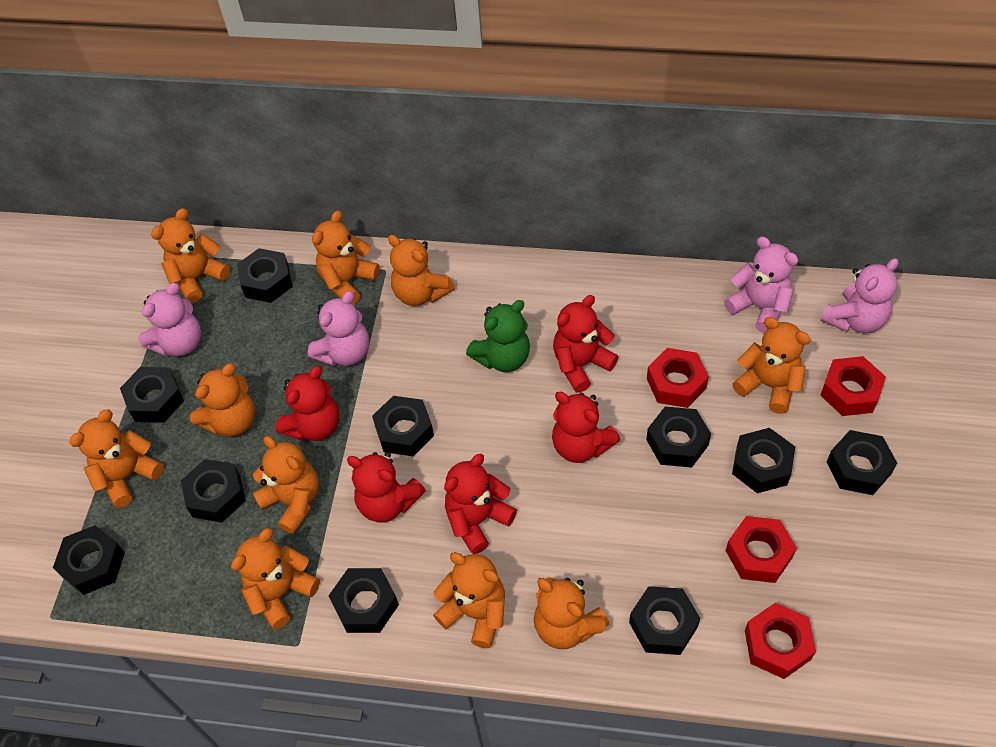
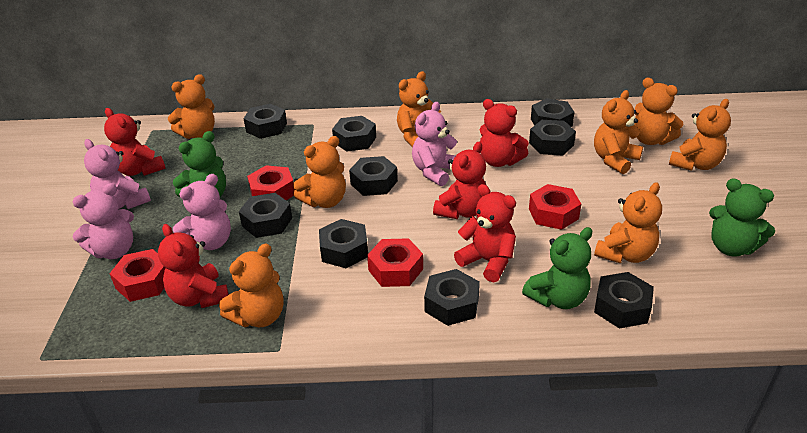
black nut: 10 -> 9
green teddy bear: 1 -> 3
orange teddy bear: 10 -> 8

